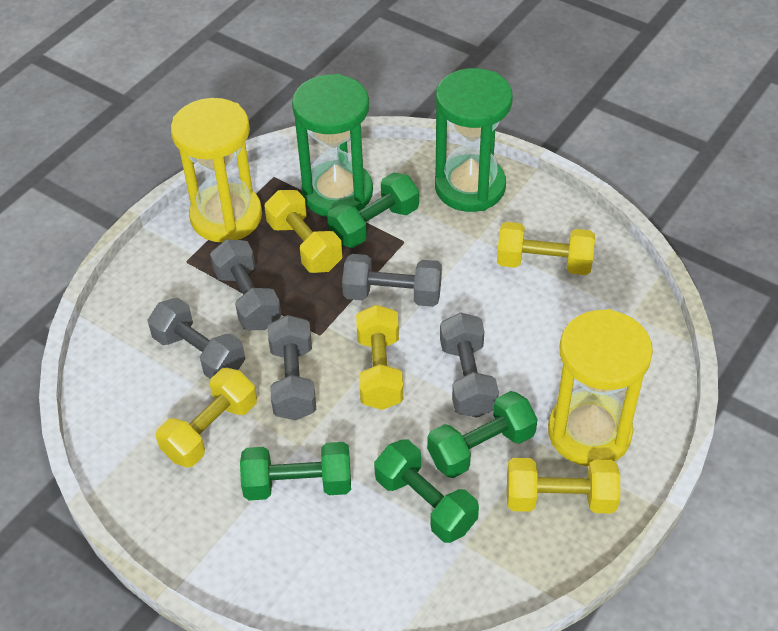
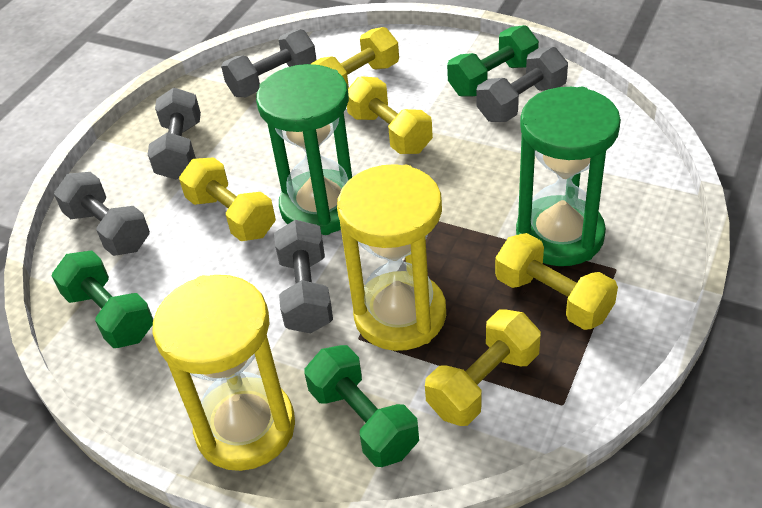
green dumbbell: 4 -> 3

